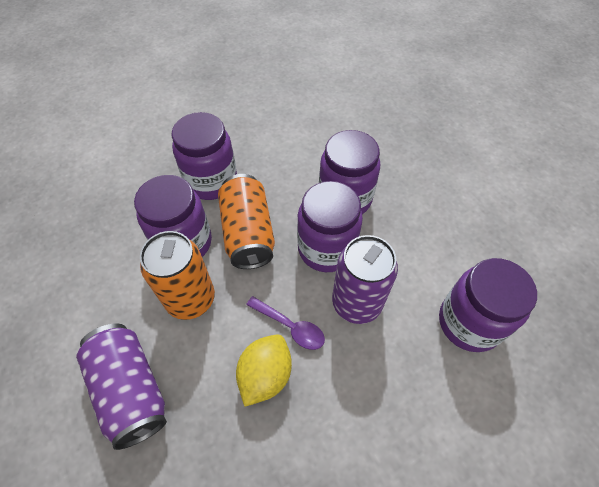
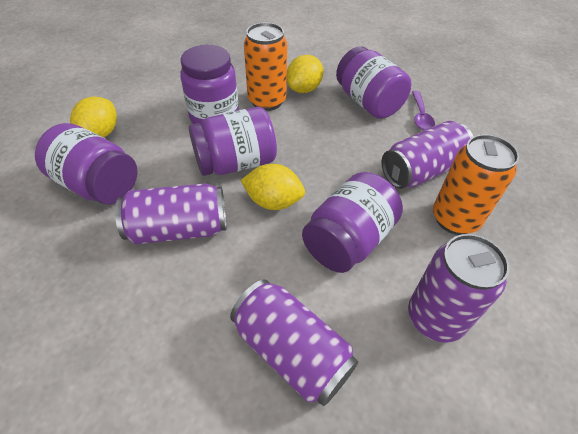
purple can: 2 -> 4
yellow lemon: 1 -> 3

